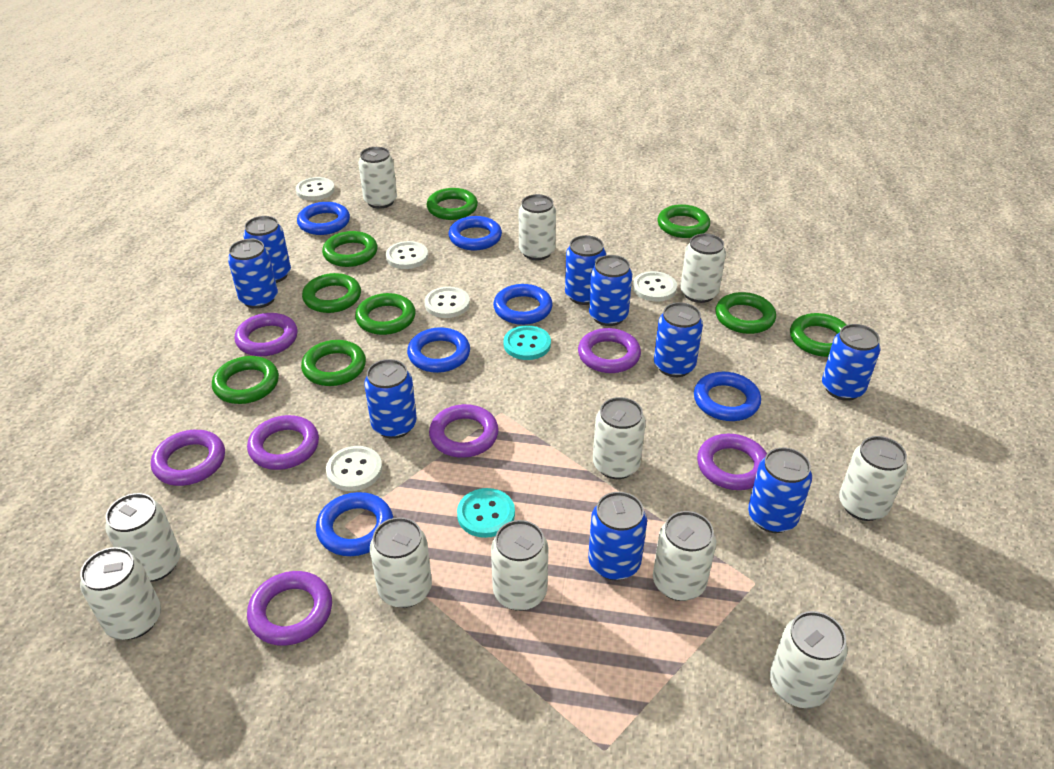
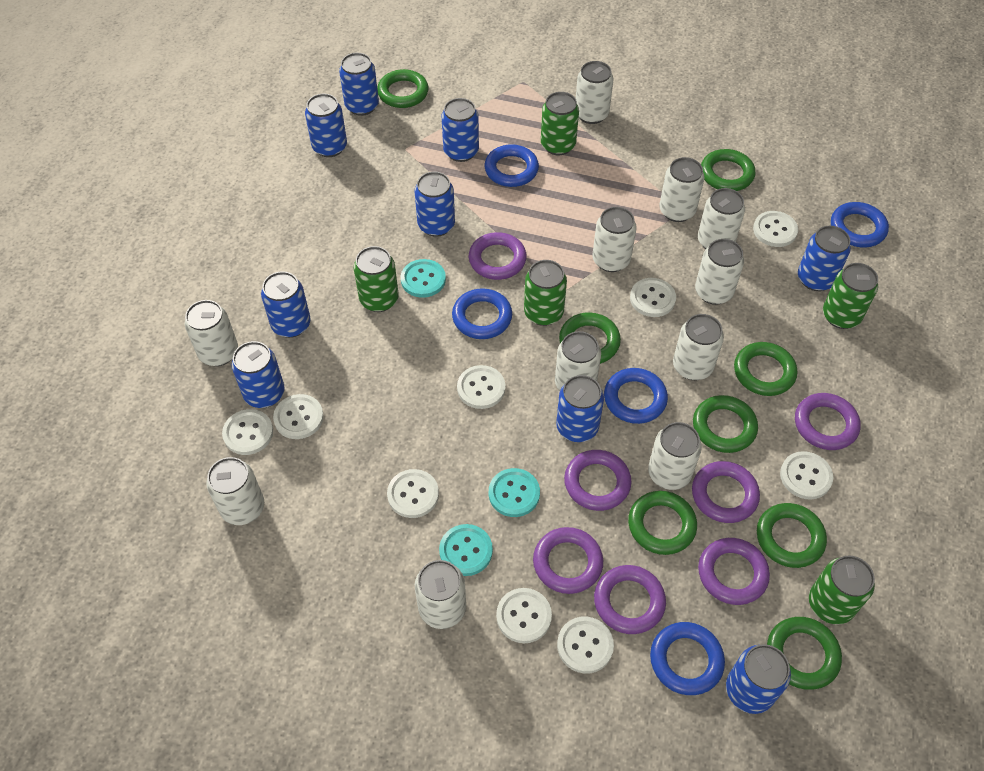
blue ring: 6 -> 5
green can: 0 -> 5
green ring: 9 -> 8
turquoise button: 2 -> 3
white button: 5 -> 9

